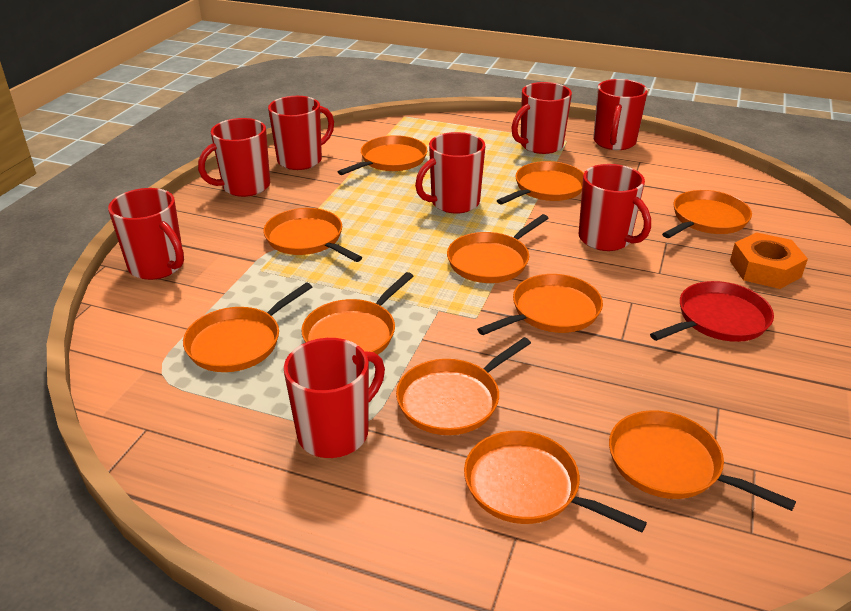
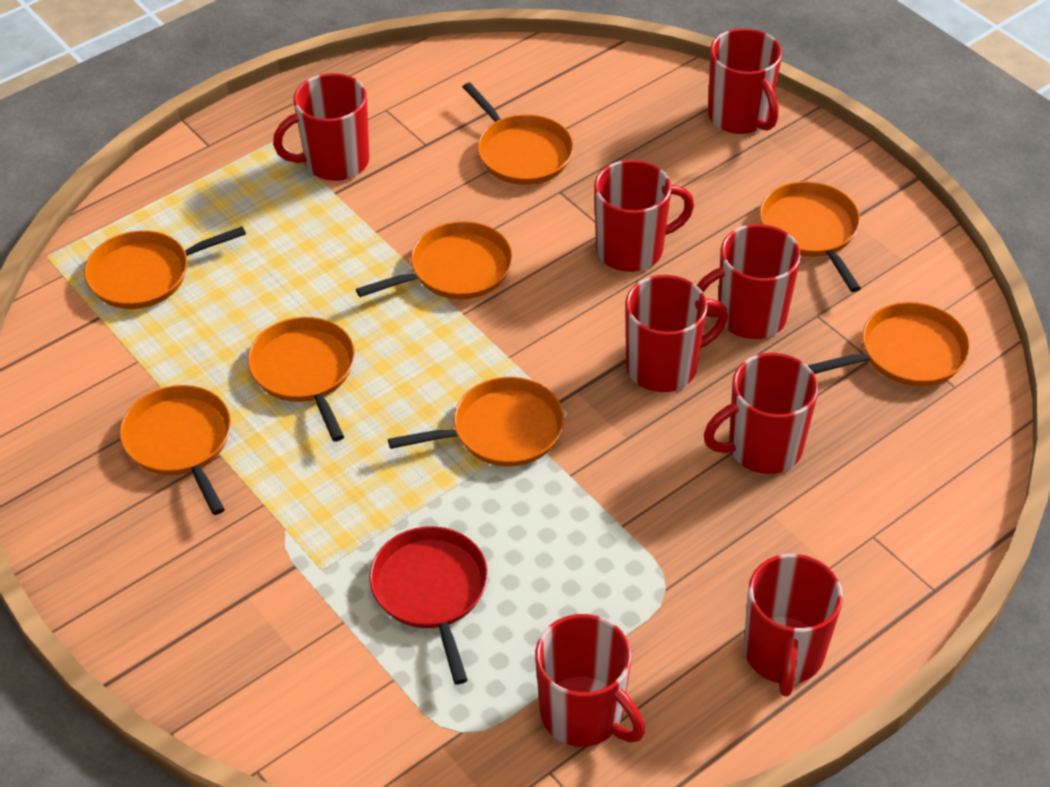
orange nut: 1 -> 0
orange pan: 11 -> 8

